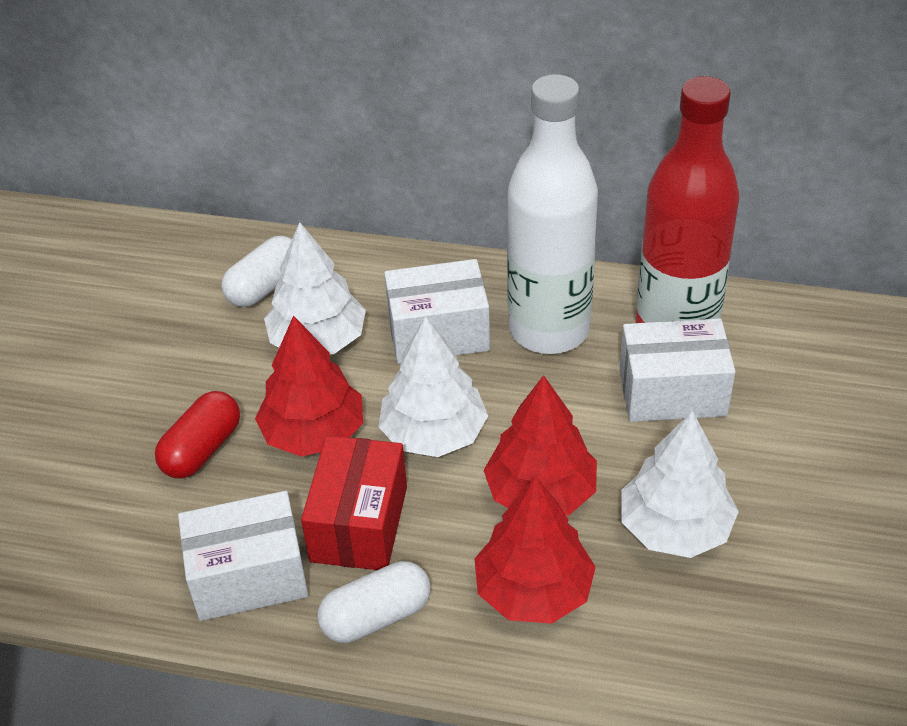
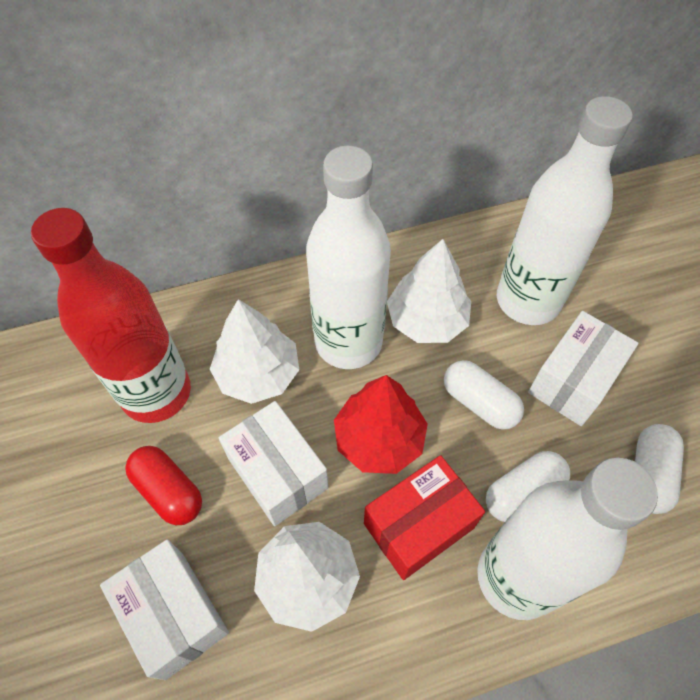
red tree: 3 -> 1
white bottle: 1 -> 3
white capsule: 2 -> 3

